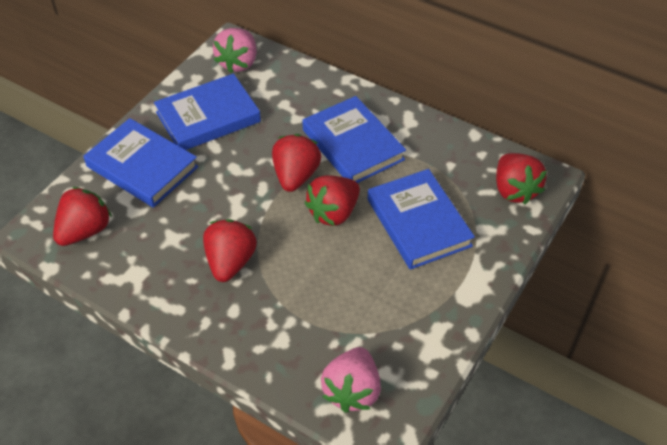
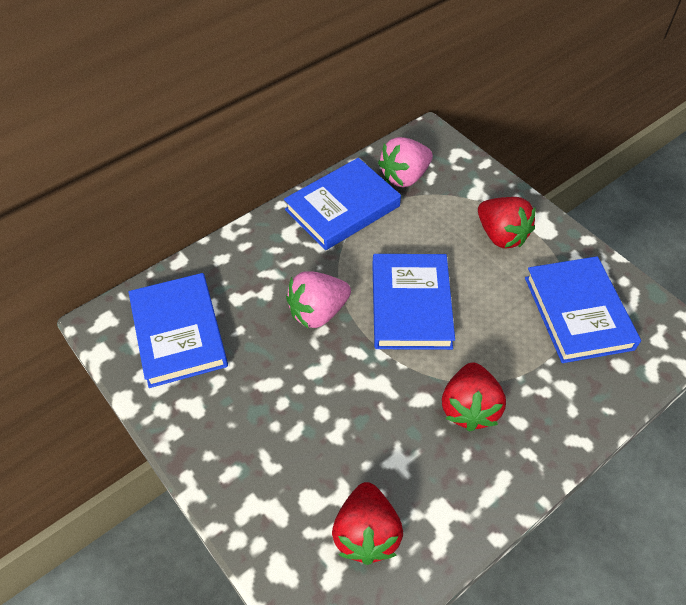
red strawberry: 5 -> 3

